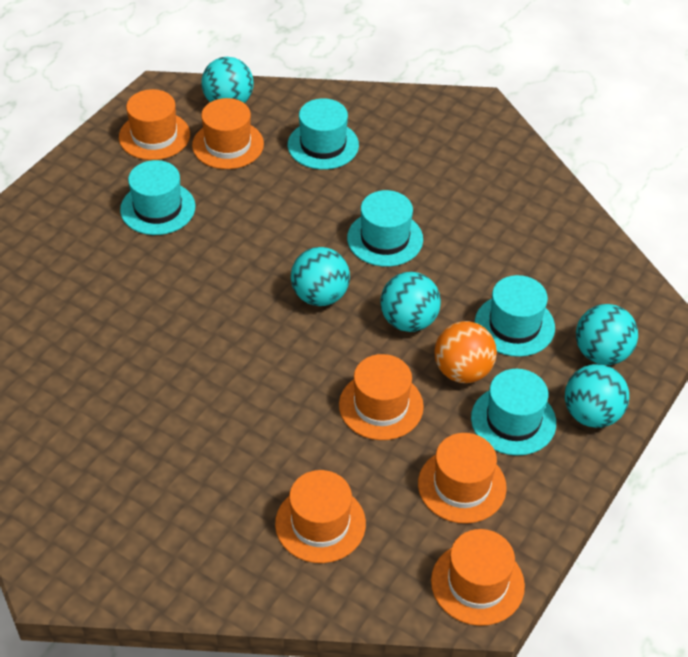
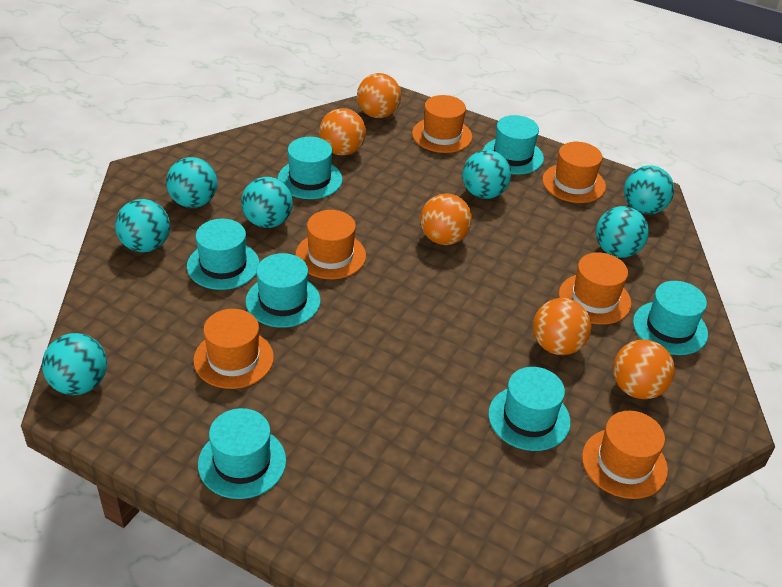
orange ball: 1 -> 5
turquoise ball: 5 -> 7
turquoise hat: 5 -> 7

